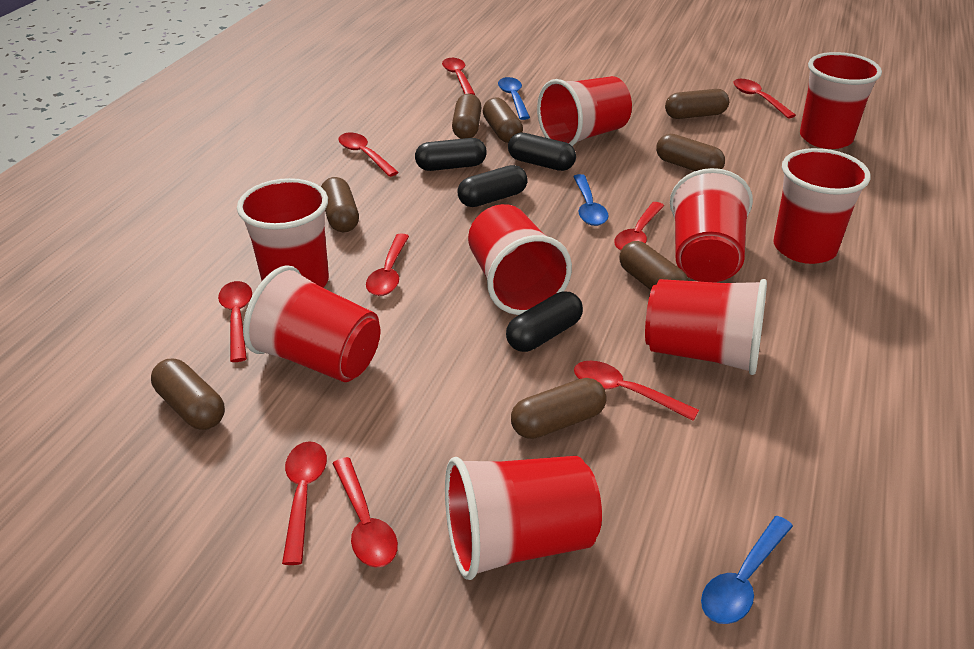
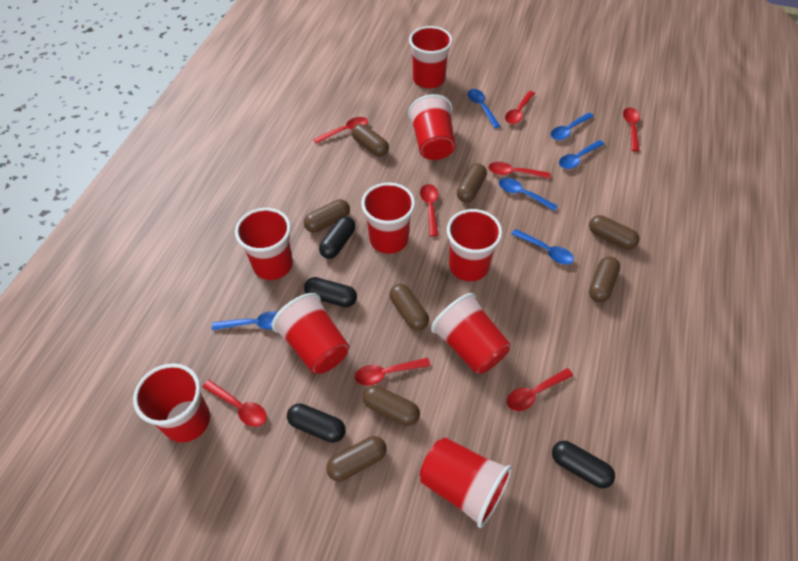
blue spoon: 3 -> 6
red spoon: 9 -> 8

